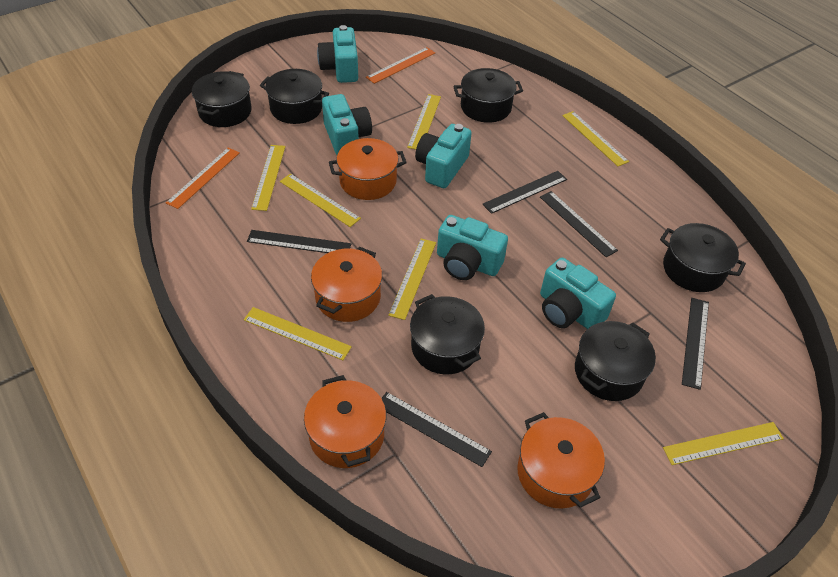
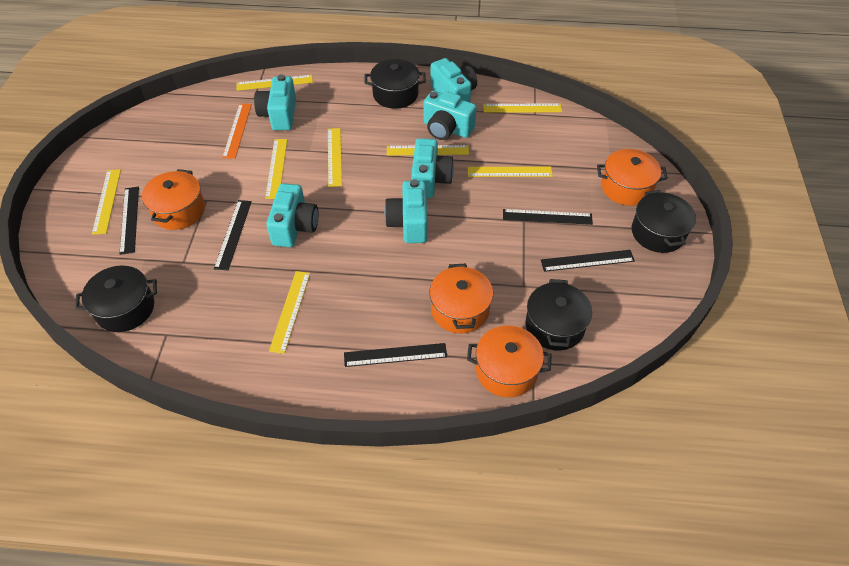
black pot: 6 -> 4
orange ruler: 2 -> 1
turquoise camera: 5 -> 6
yellow ruler: 7 -> 8

